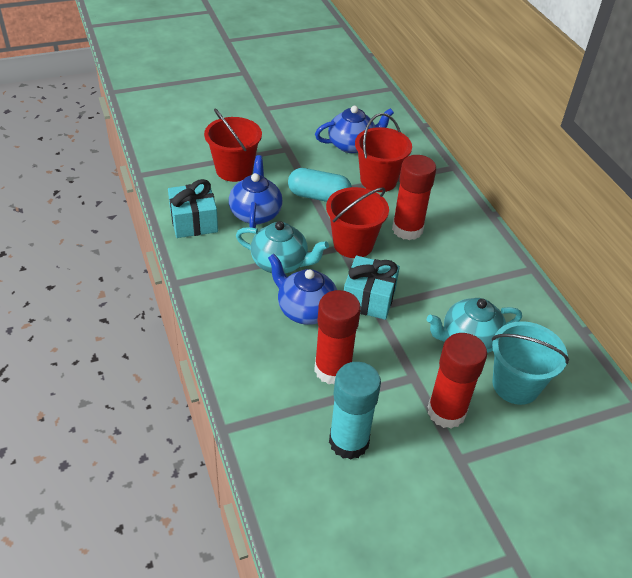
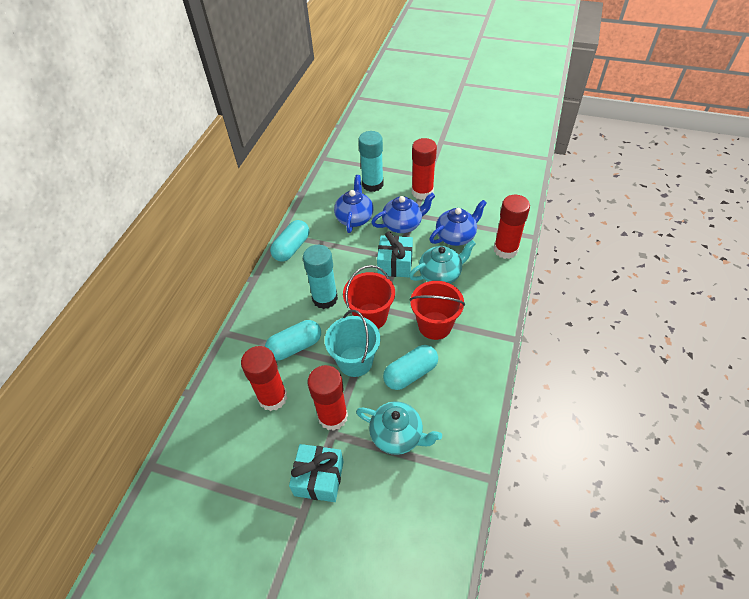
red bucket: 3 -> 2
red glue stick: 3 -> 4
turquoise capsule: 1 -> 3
turquoise glue stick: 1 -> 2

